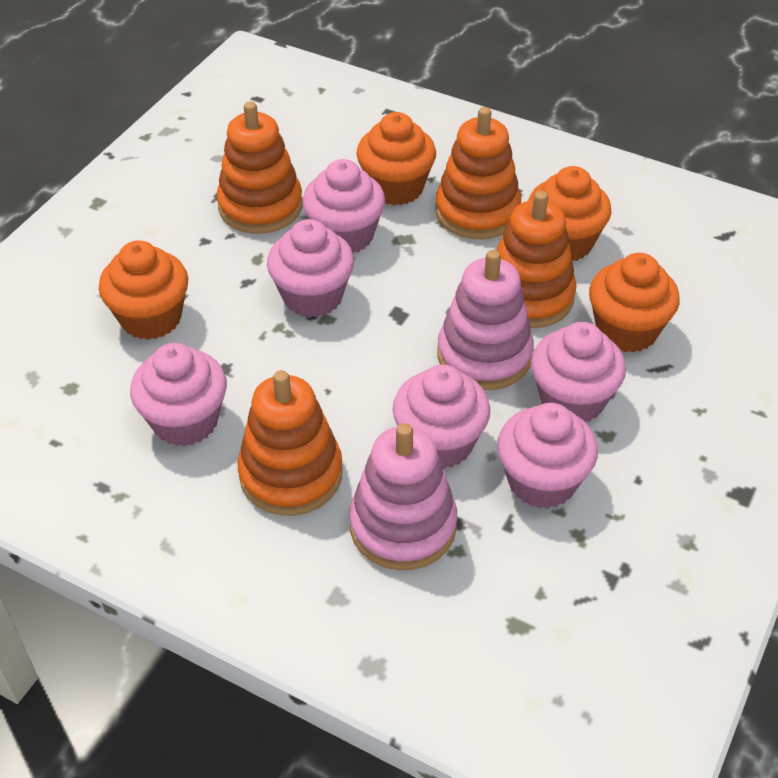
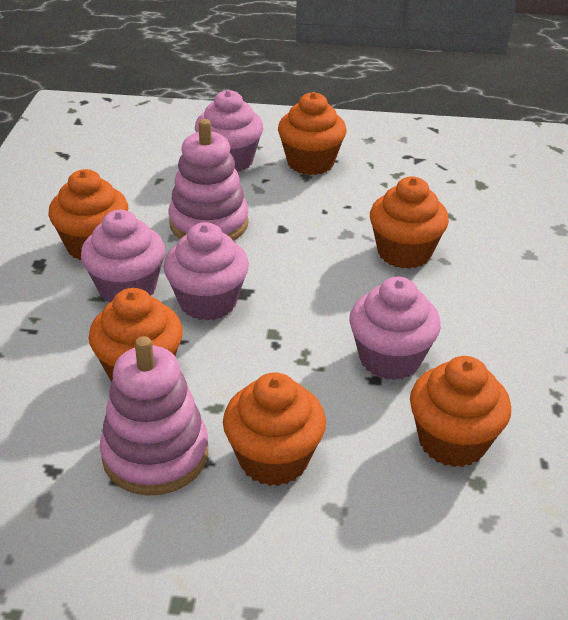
orange cupcake: 4 -> 6
orange stacking toy: 4 -> 0
pink cupcake: 6 -> 4

